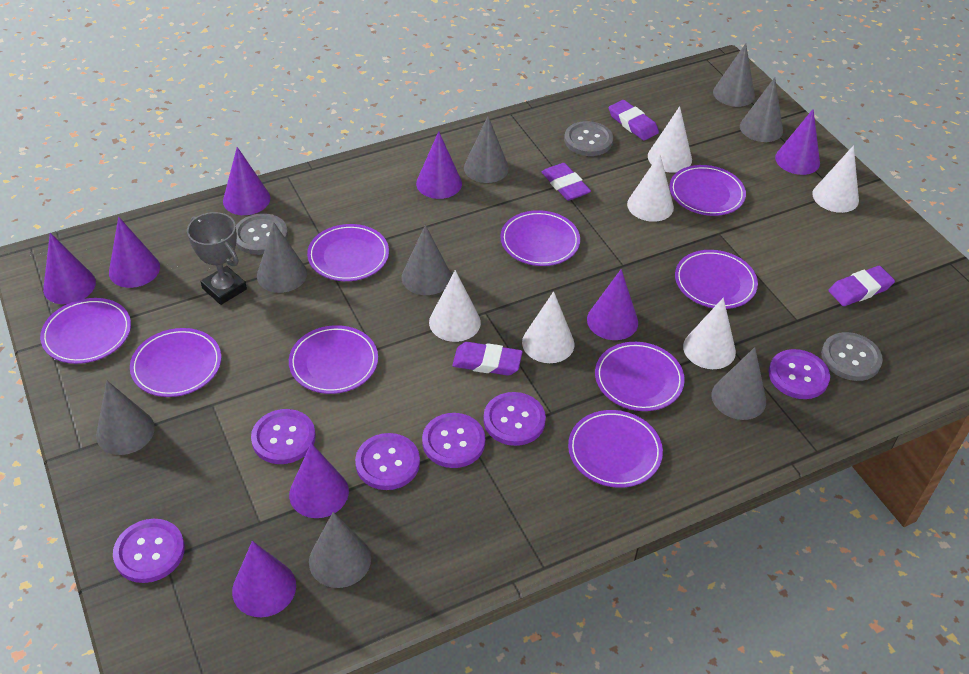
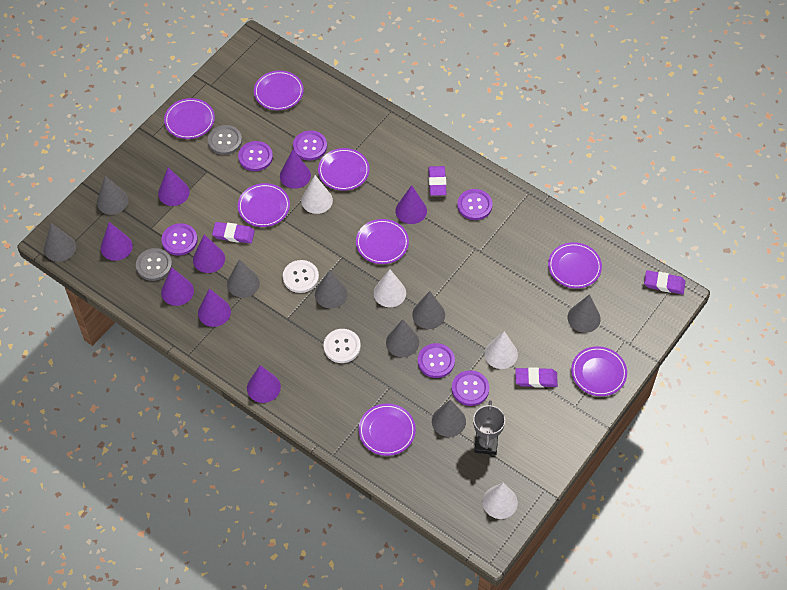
grey button: 3 -> 2
purple plate: 9 -> 8
white button: 0 -> 2
white cone: 6 -> 4

